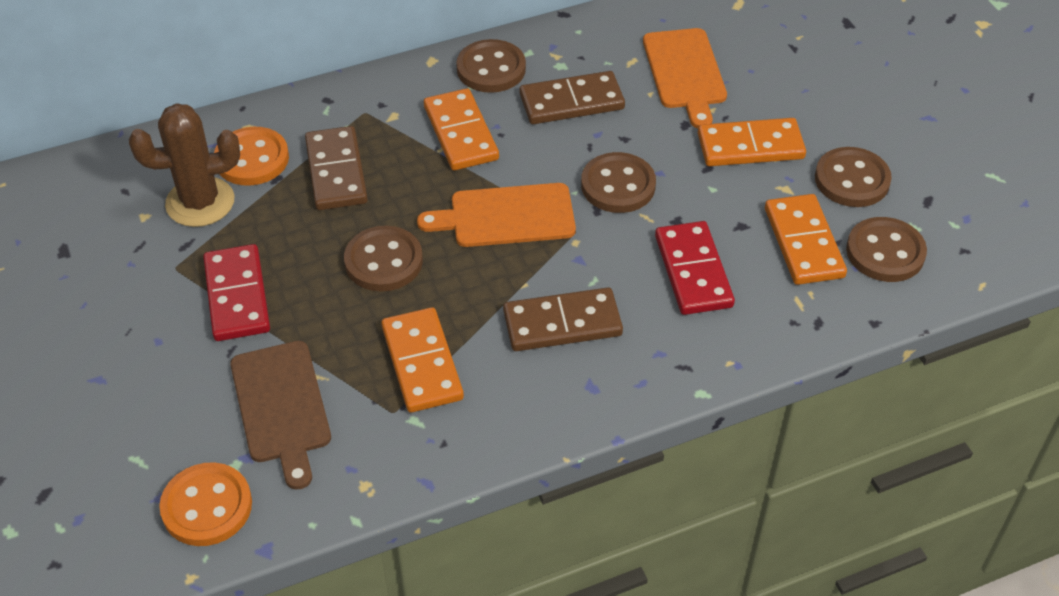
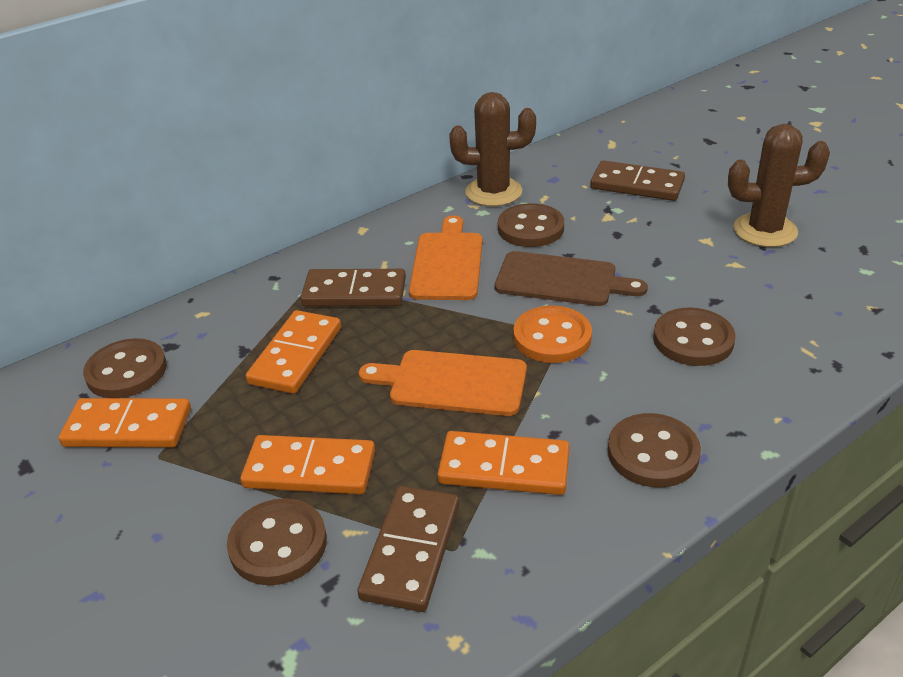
brown cactus: 1 -> 2
orange button: 2 -> 1
red domino: 2 -> 0

